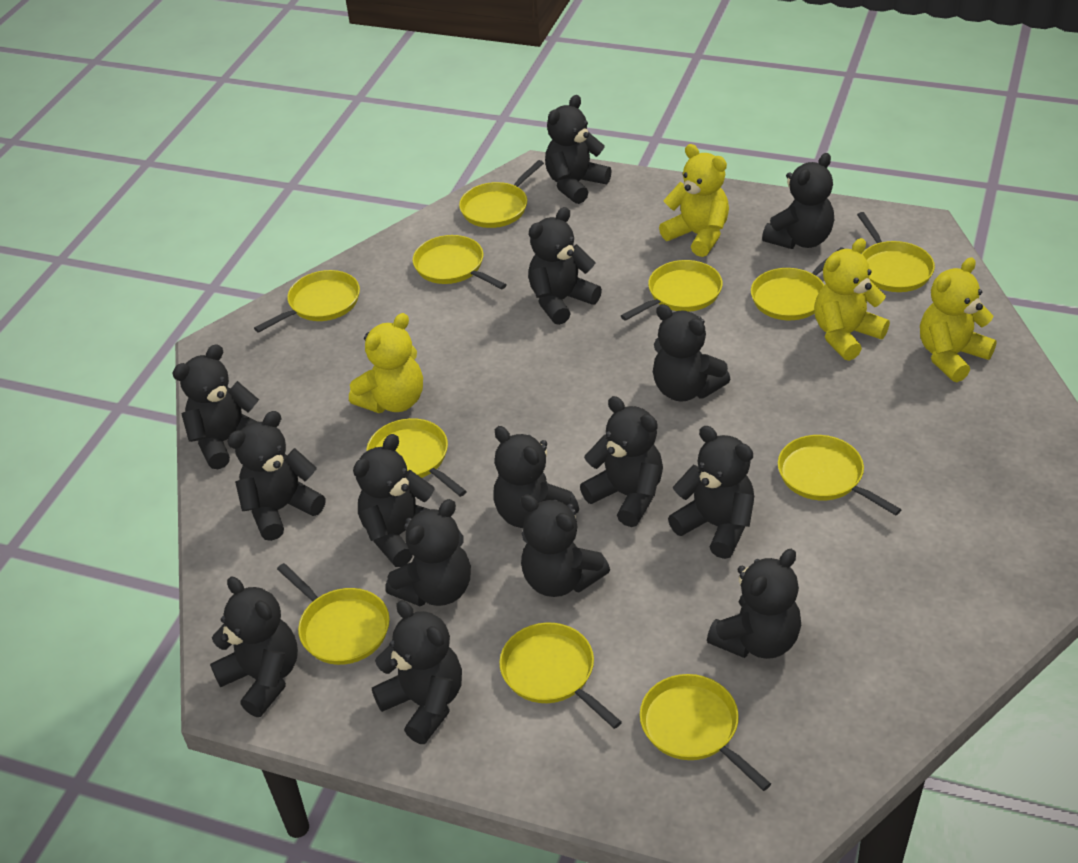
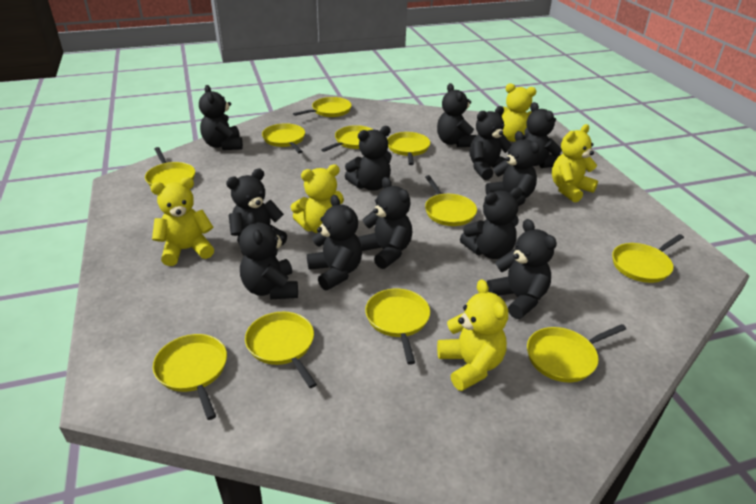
black teddy bear: 15 -> 12
yellow teddy bear: 4 -> 5

